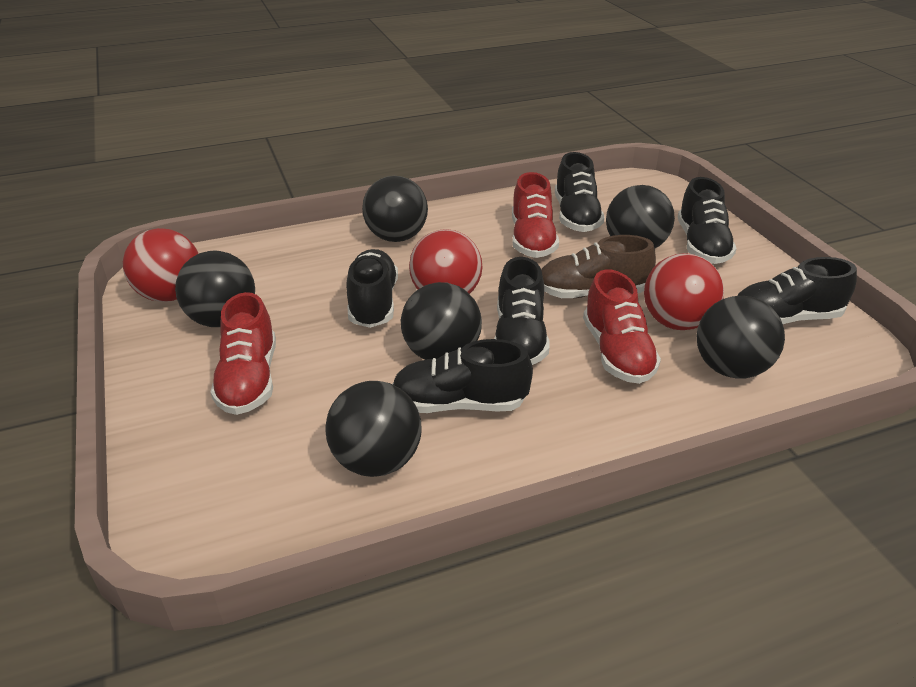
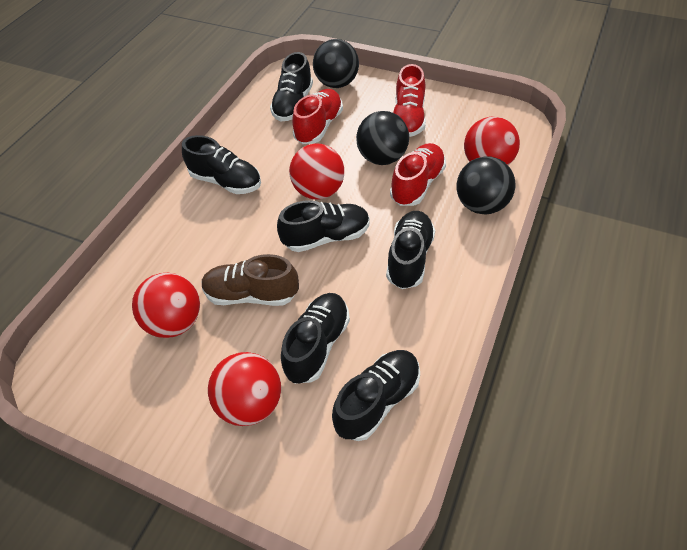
black ball: 6 -> 3
red ball: 3 -> 4

